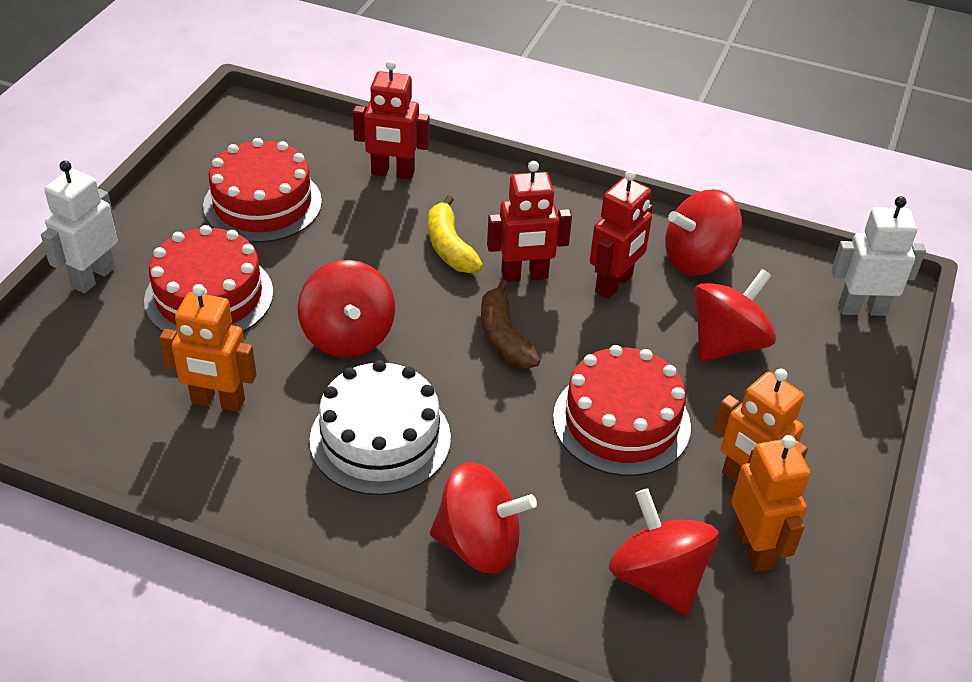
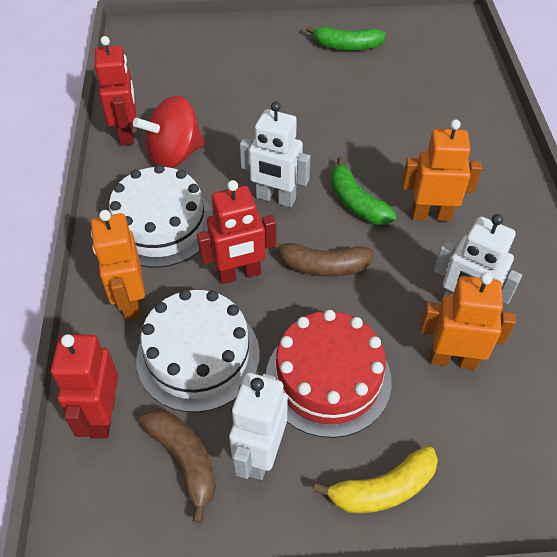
brown banana: 1 -> 2
green banana: 0 -> 2
red cake: 3 -> 1
red spinning top: 5 -> 1
white cake: 1 -> 2
white robot: 2 -> 3

